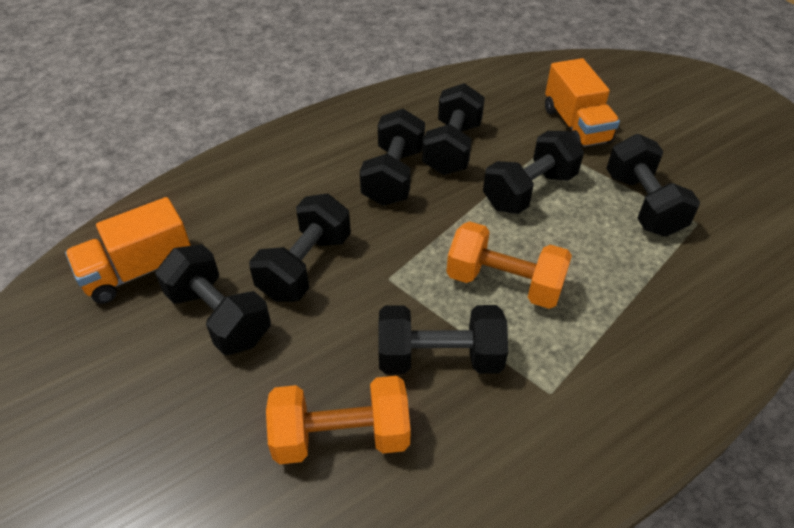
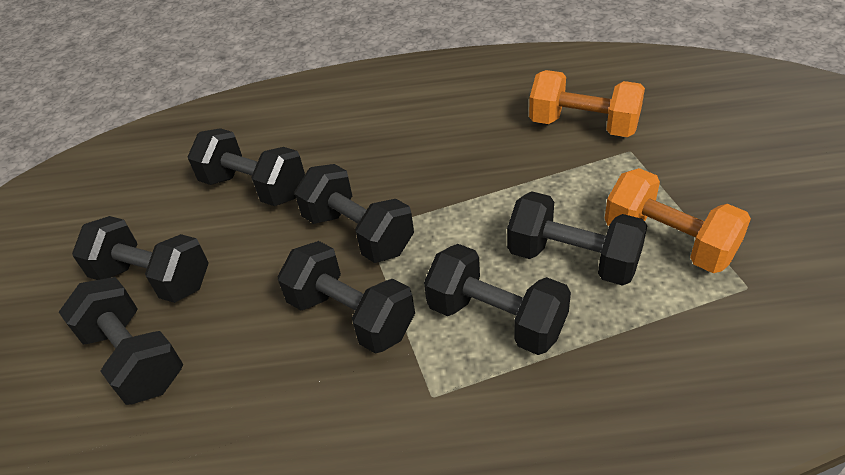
orange truck: 2 -> 0

